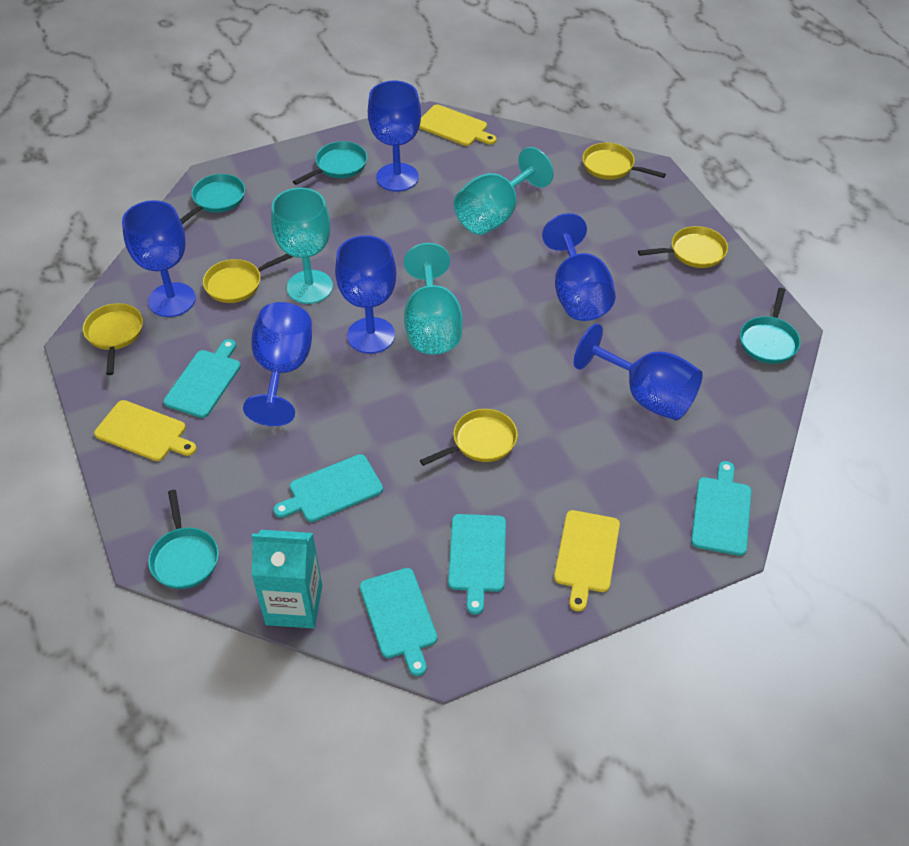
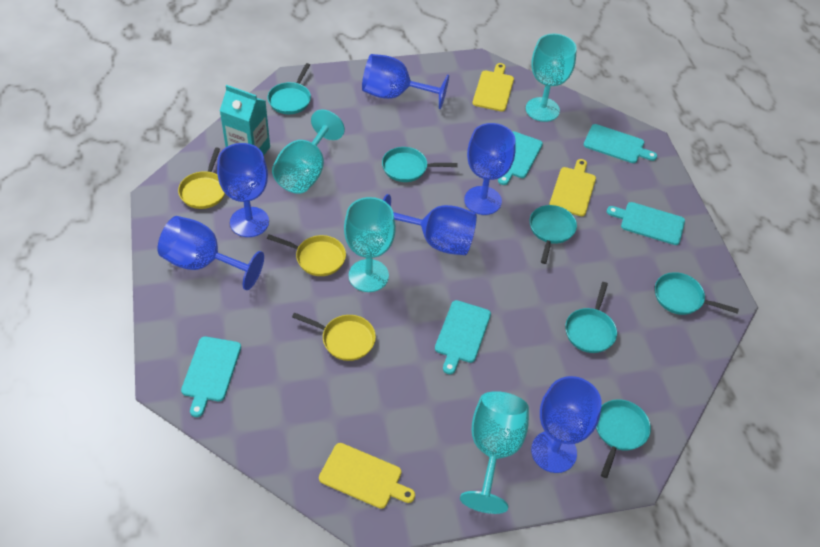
turquoise goblet: 3 -> 4
turquoise pan: 4 -> 6
yellow pan: 5 -> 3

